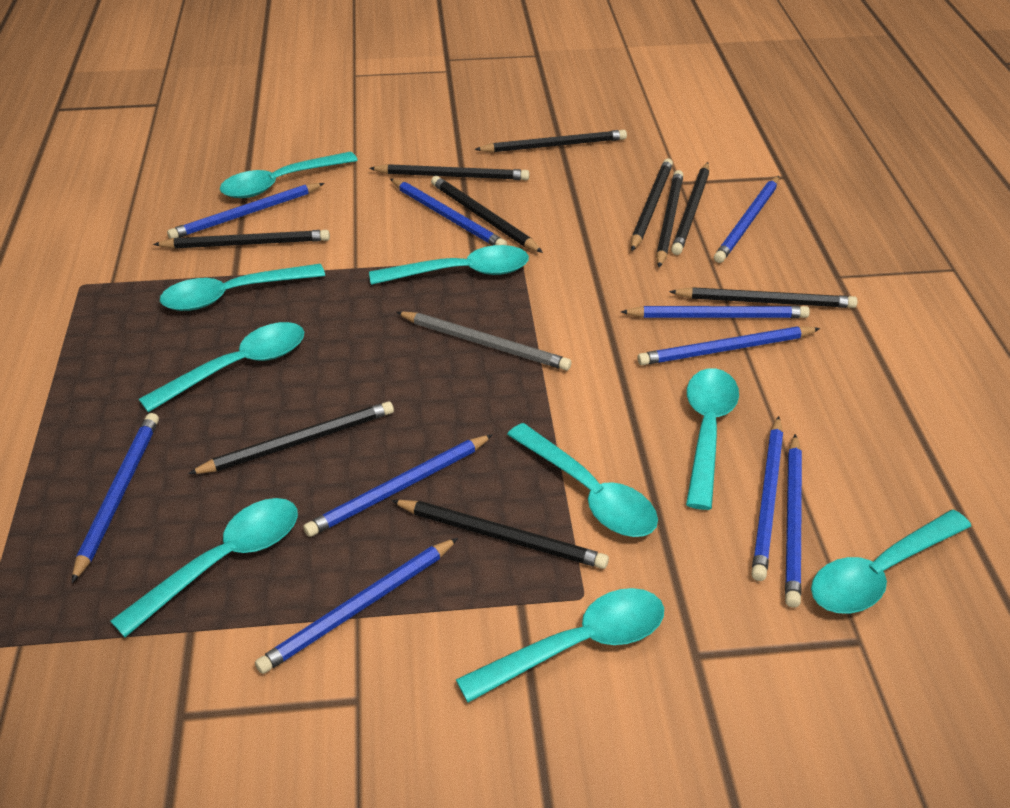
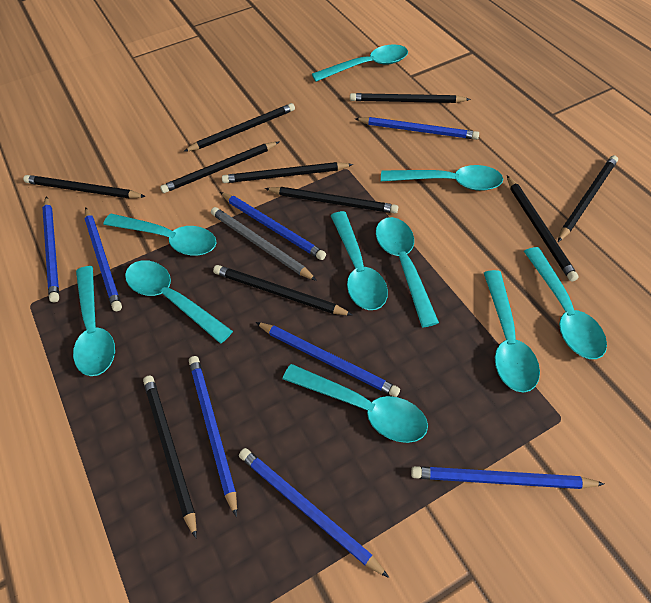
blue pencil: 10 -> 8
turquoise spoon: 9 -> 10

